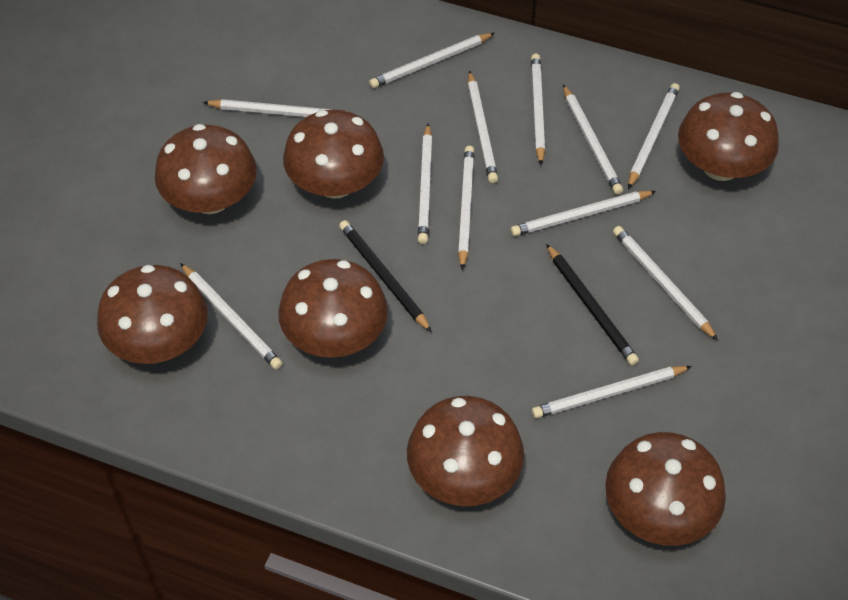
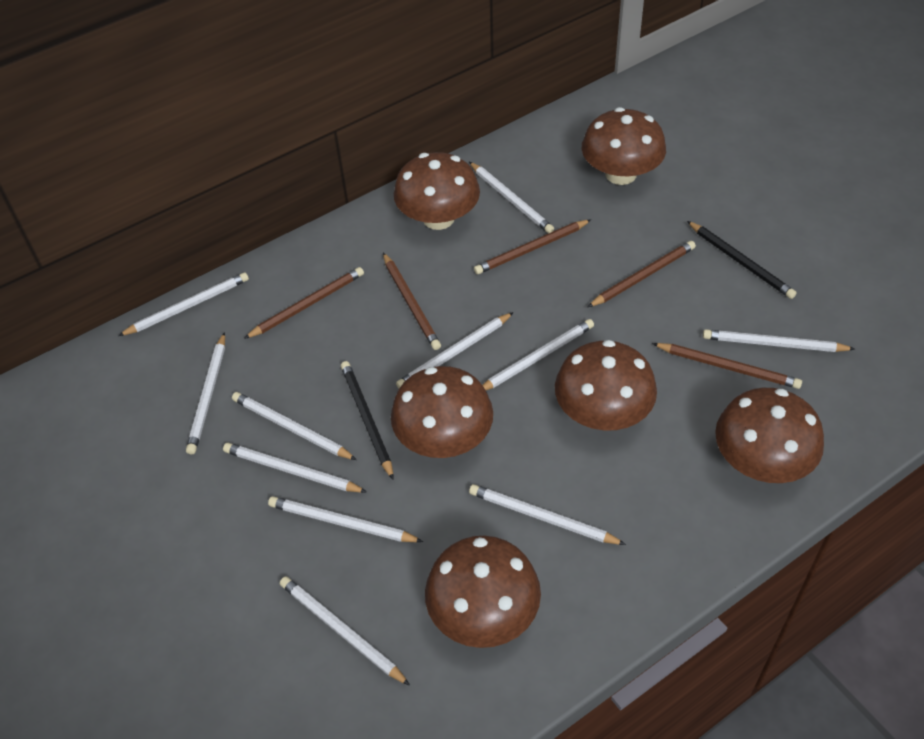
brown mushroom: 7 -> 6
brown pencil: 0 -> 5
white pencil: 12 -> 11

